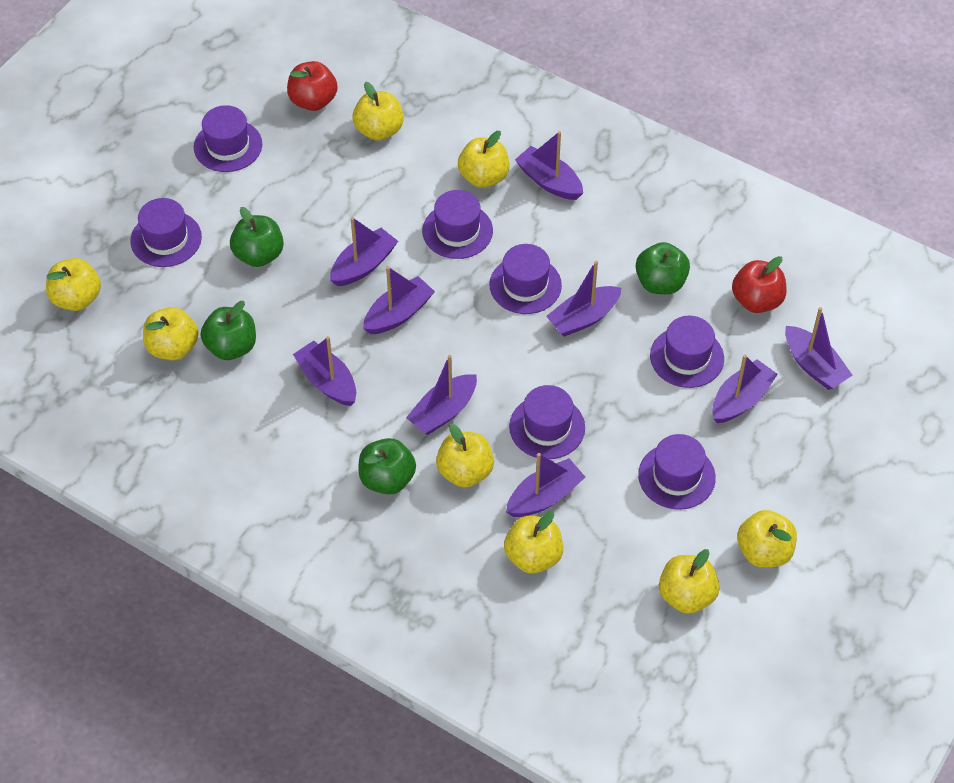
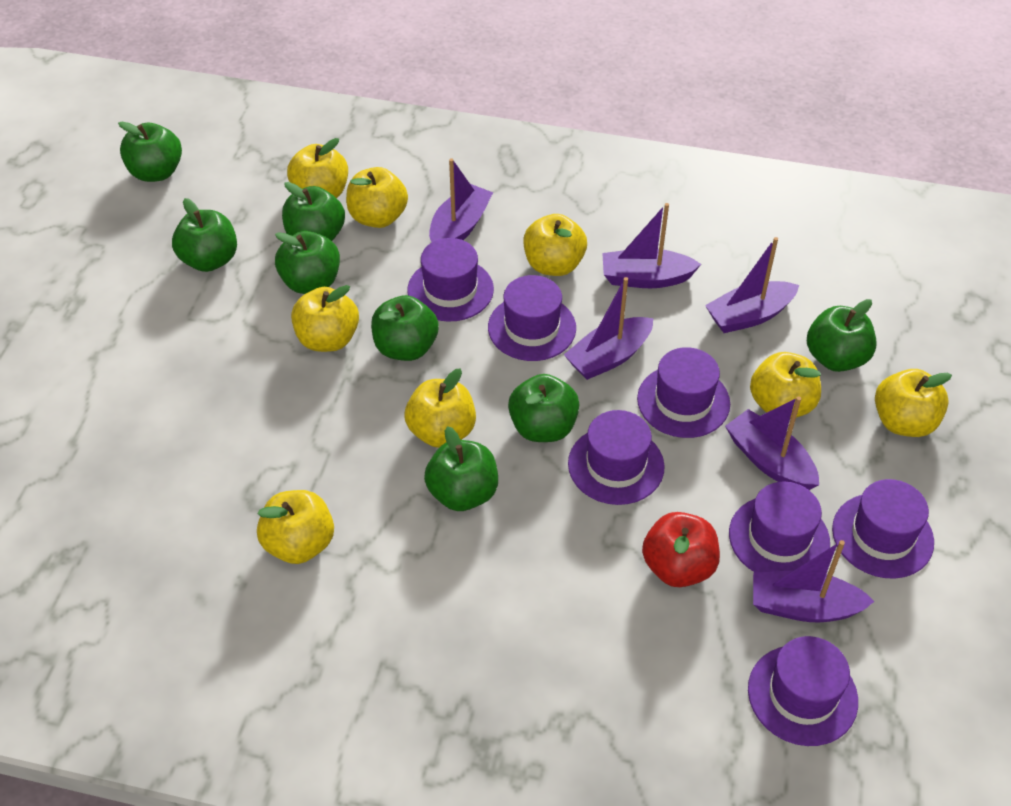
green apple: 4 -> 8
purple boat: 9 -> 6
red apple: 2 -> 1

